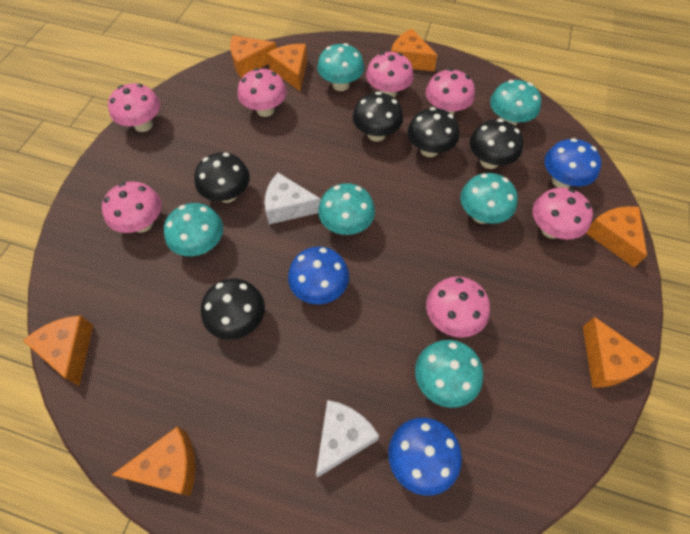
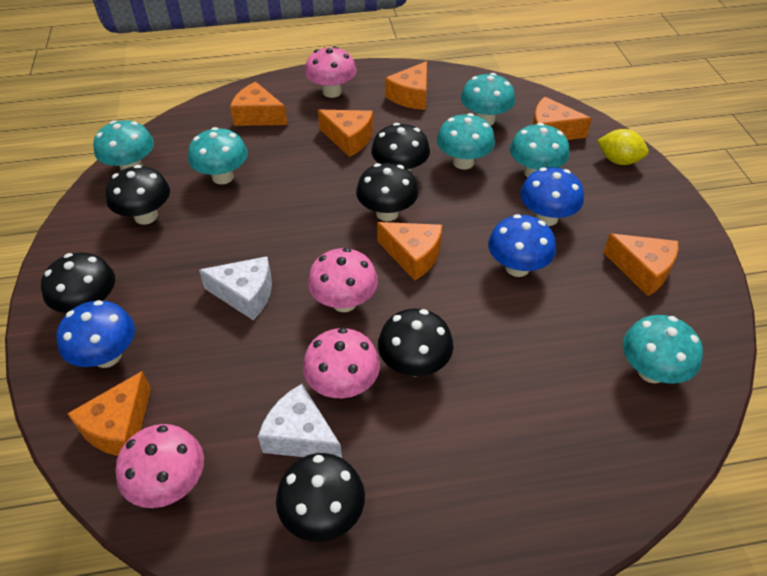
black mushroom: 5 -> 6
pink mushroom: 7 -> 4
yellow lemon: 0 -> 1

